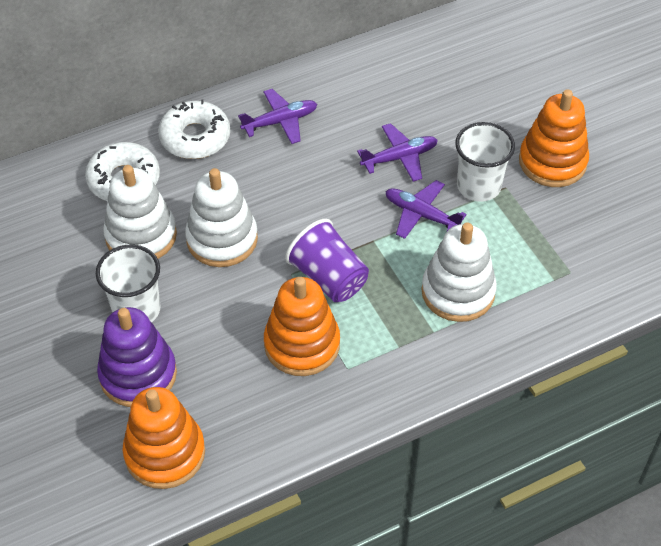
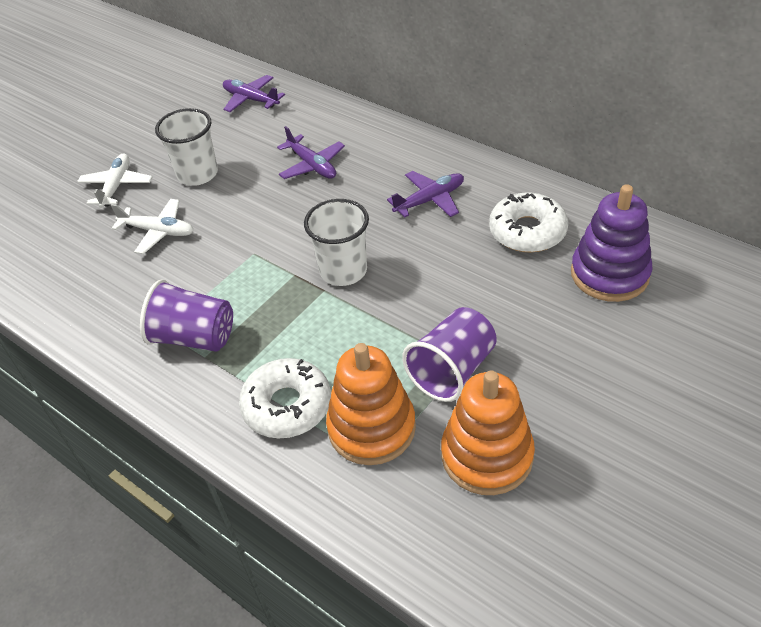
orange stacking toy: 3 -> 2
purple cup: 1 -> 2
white plane: 0 -> 2
white stacking toy: 3 -> 0

